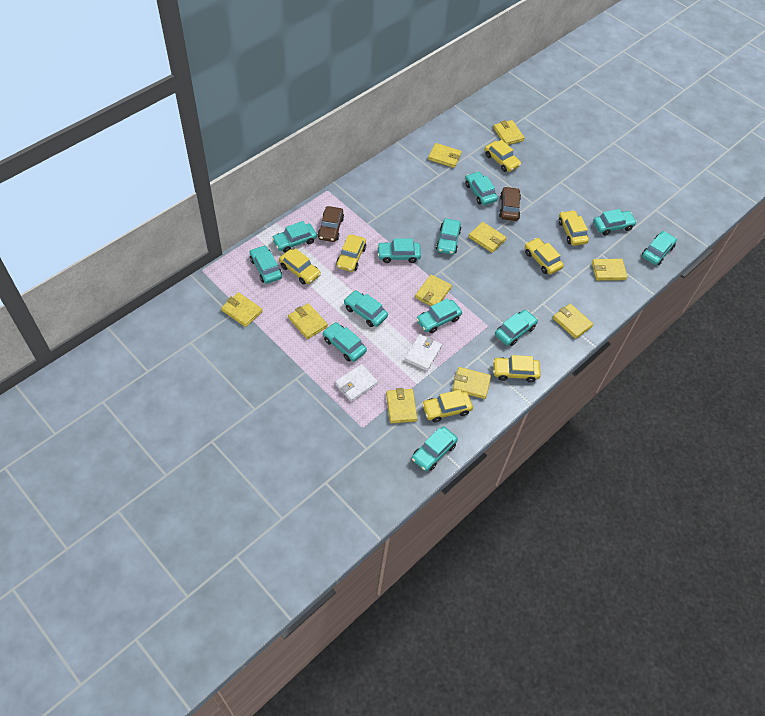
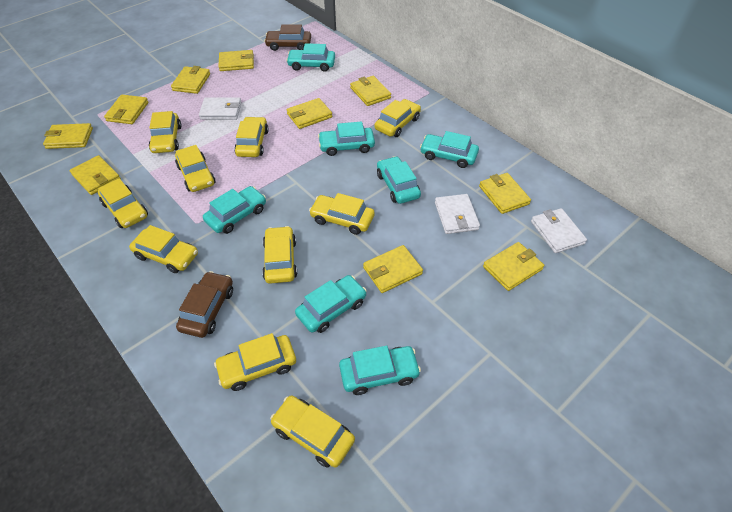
turquoise car: 12 -> 7
white wallet: 2 -> 3
yellow car: 7 -> 10

